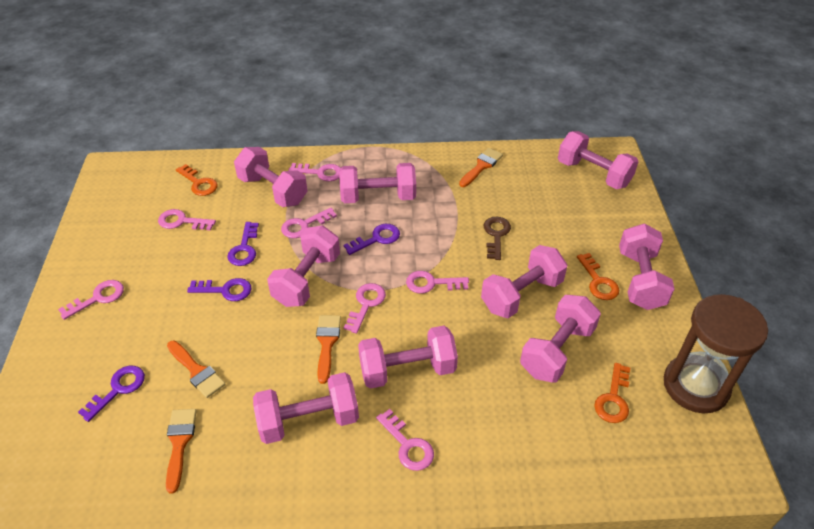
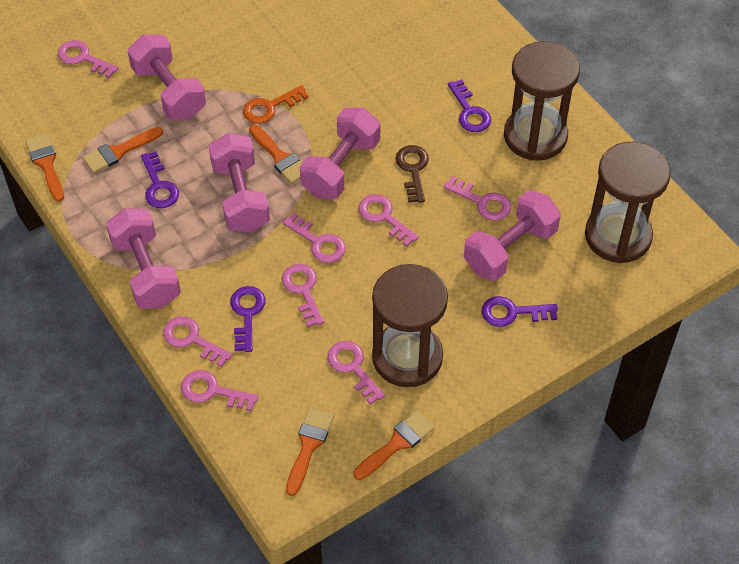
brown hourglass: 1 -> 3
orange brush: 4 -> 5
orange key: 3 -> 1
pink dumbbell: 9 -> 5
pink key: 7 -> 8

